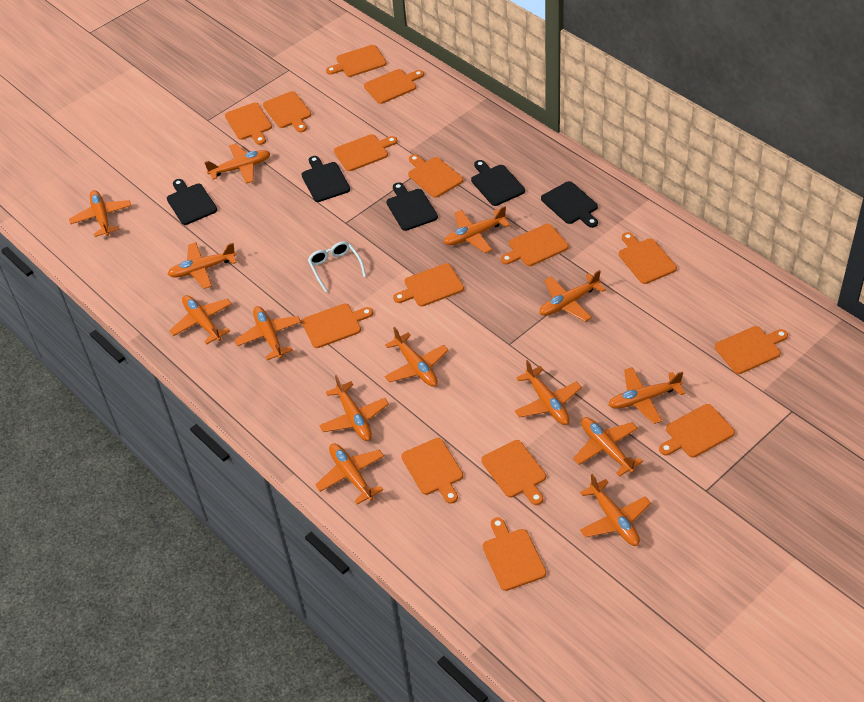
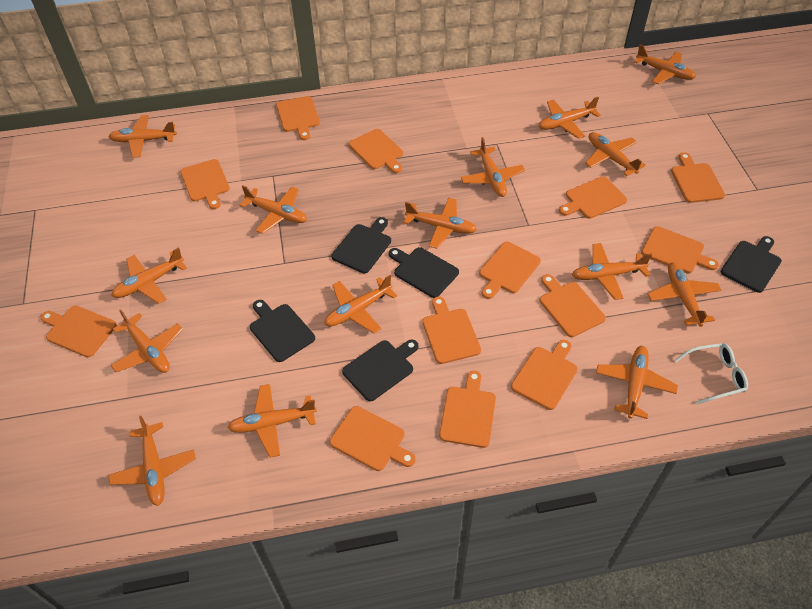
orange cutting board: 15 -> 13
orange plane: 14 -> 15

